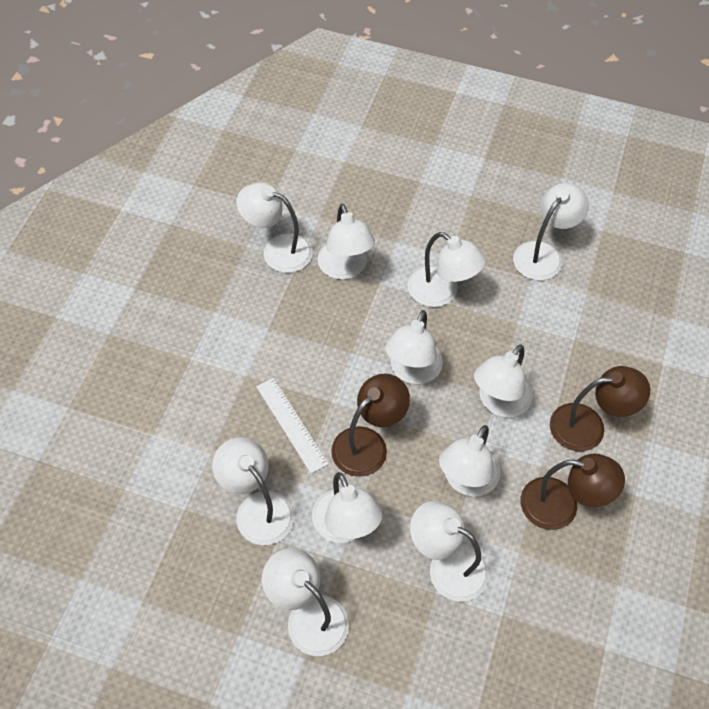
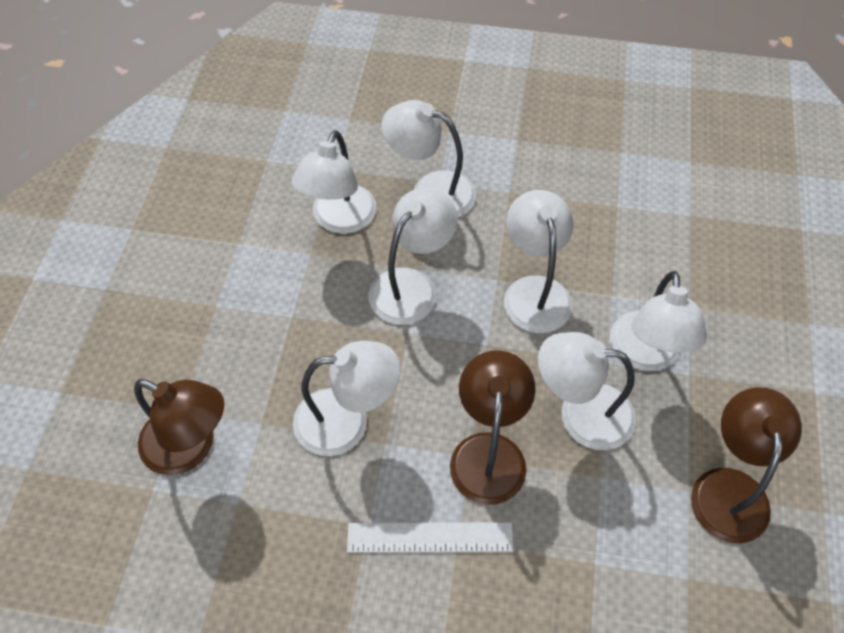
white lamp: 11 -> 7

